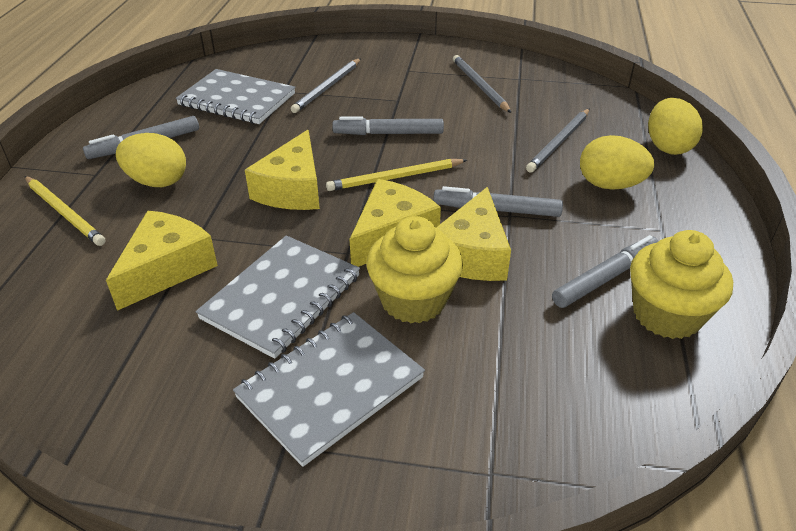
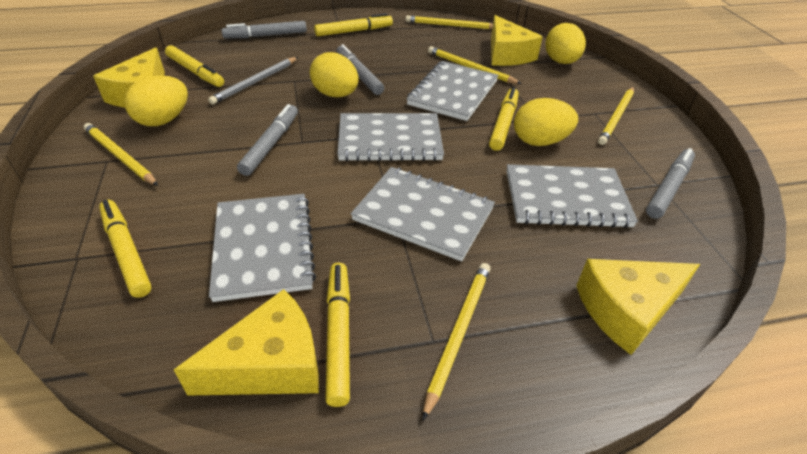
grey notebook: 3 -> 5
grey pencil: 3 -> 1
yellow cupcake: 2 -> 0
yellow egg: 3 -> 4
yellow marker: 0 -> 5
yellow pencil: 2 -> 5

